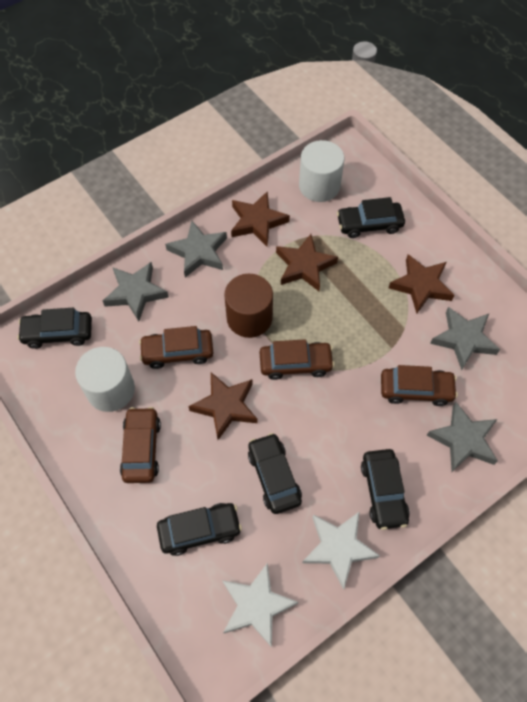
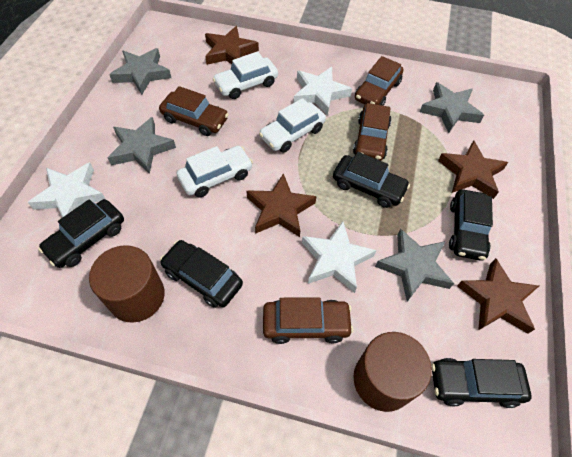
brown cylinder: 1 -> 2
white car: 0 -> 3
white cylinder: 2 -> 0
white star: 2 -> 3

